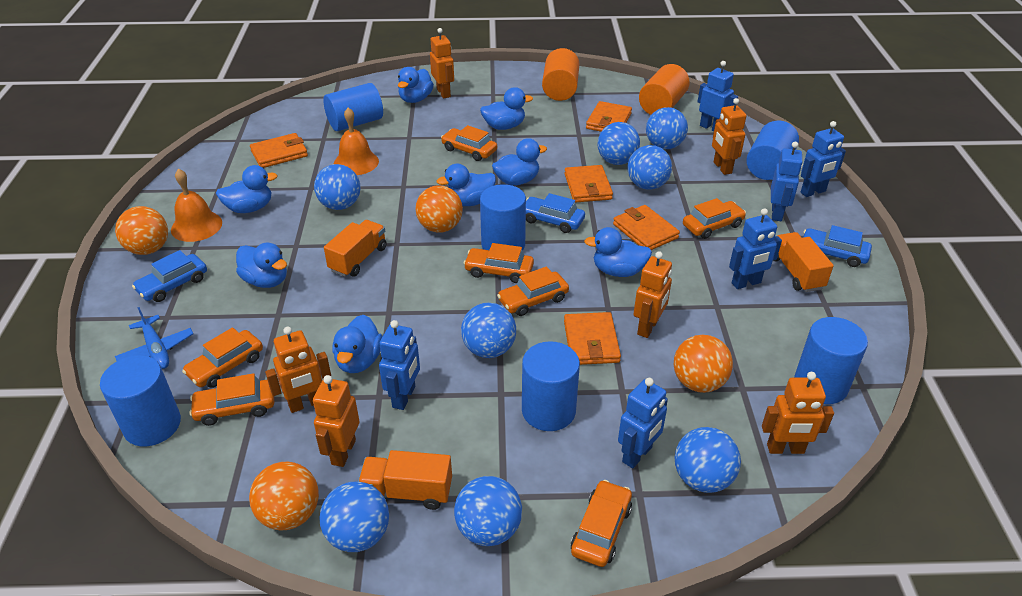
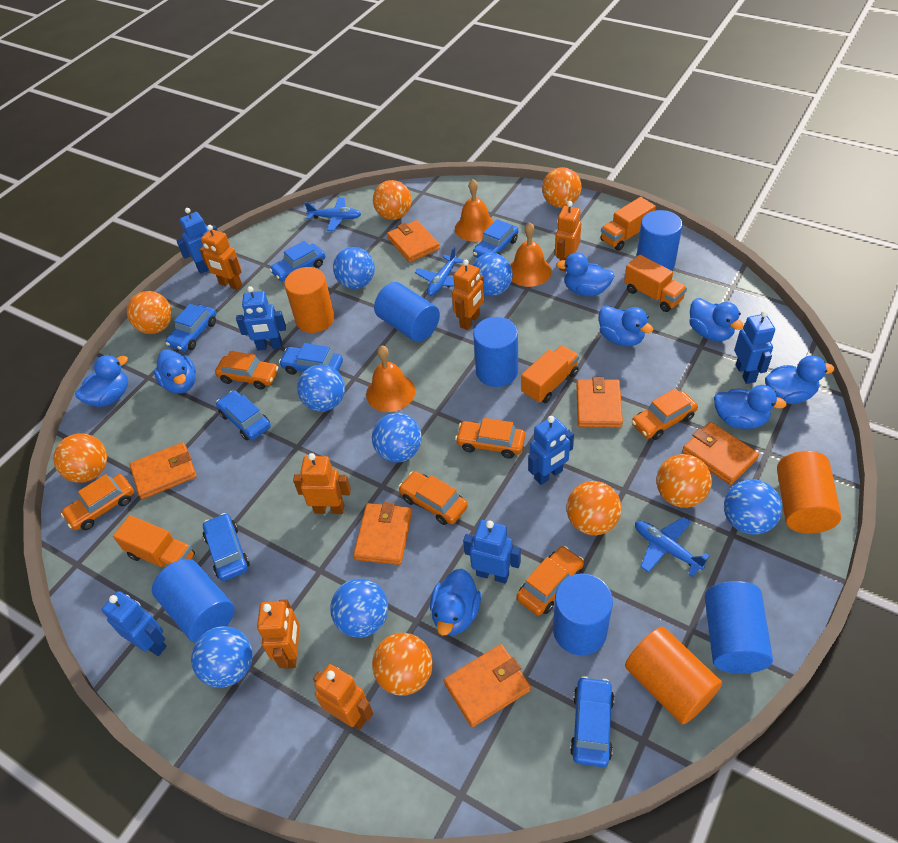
blue ball: 8 -> 7
blue car: 3 -> 7
blue plane: 1 -> 3
orange ball: 4 -> 7
orange bell: 2 -> 3
orange car: 7 -> 6
orange cylinder: 2 -> 3
orange truck: 3 -> 4
orange wallet: 5 -> 6

